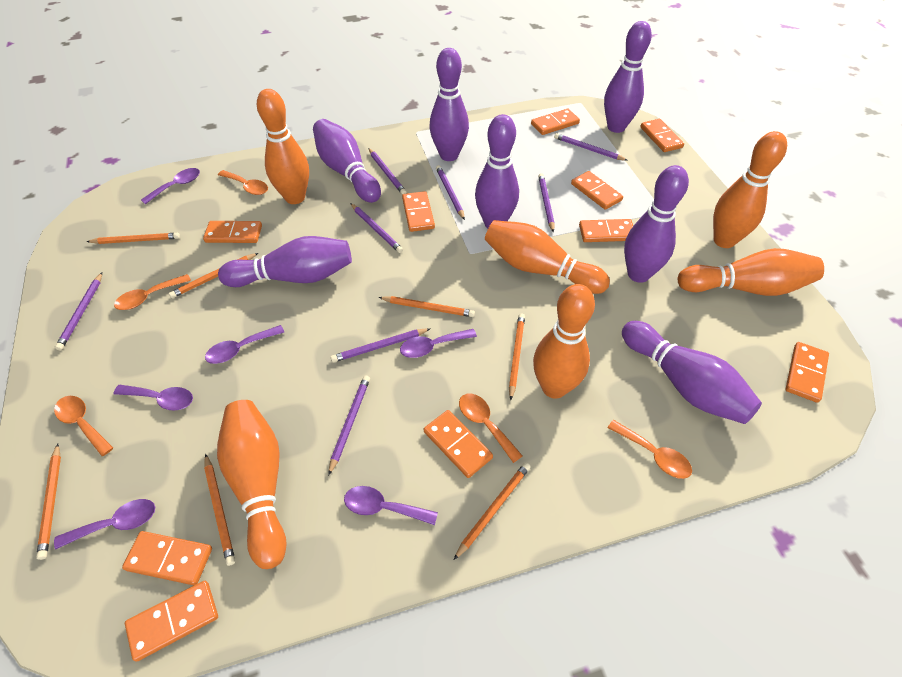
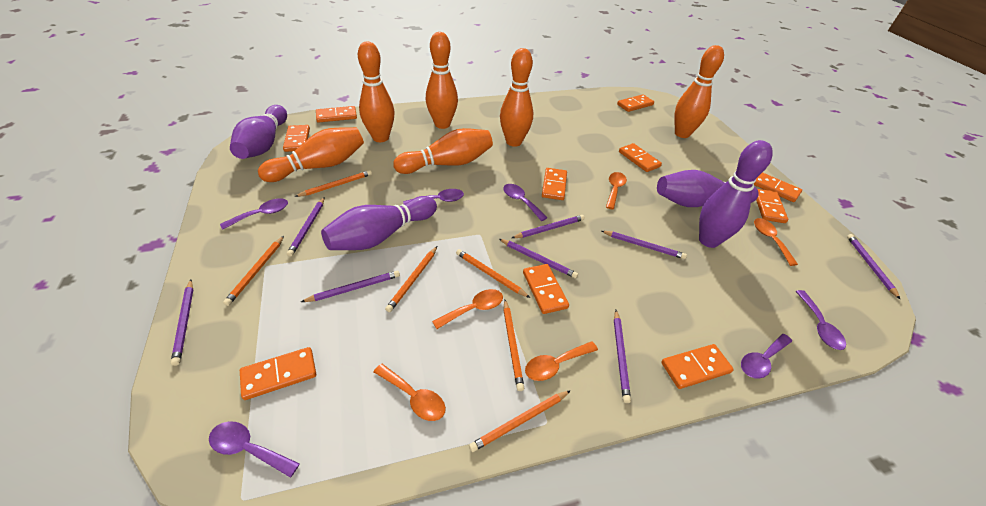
orange pencil: 7 -> 6
purple bowling pin: 7 -> 4

